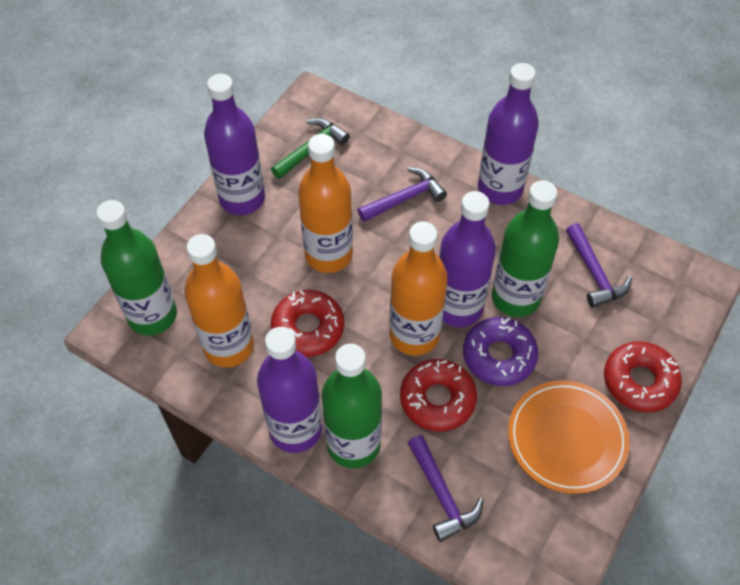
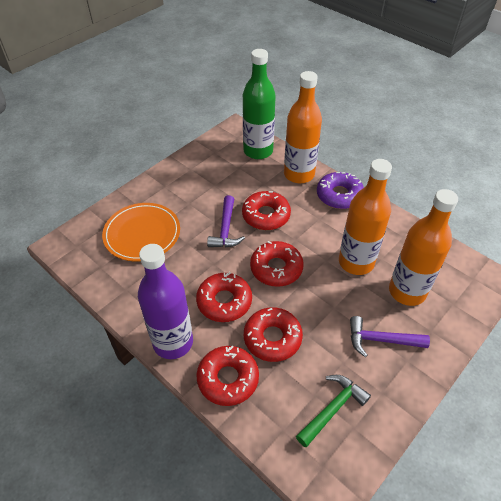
green bottle: 3 -> 1
purple bottle: 4 -> 1
purple hammer: 3 -> 2
red donut: 3 -> 5

